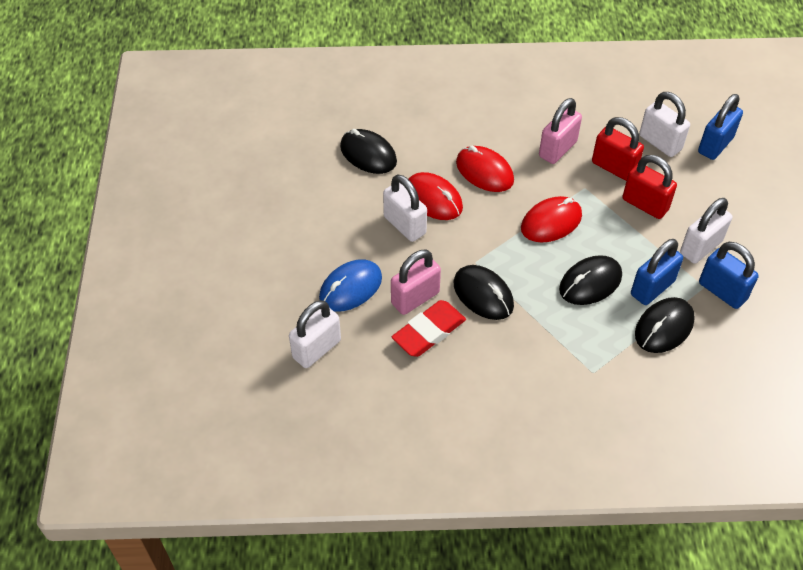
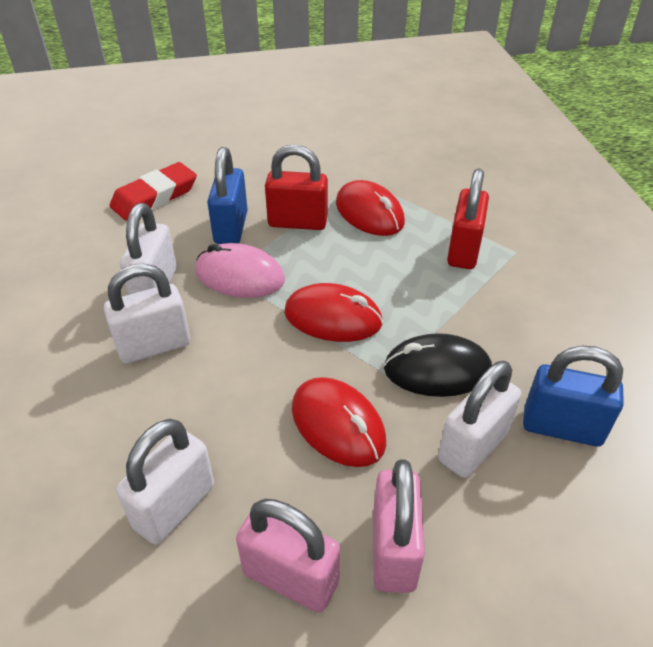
black mouse: 4 -> 1
blue mouse: 1 -> 0
blue padlock: 3 -> 2
pink mouse: 0 -> 1

